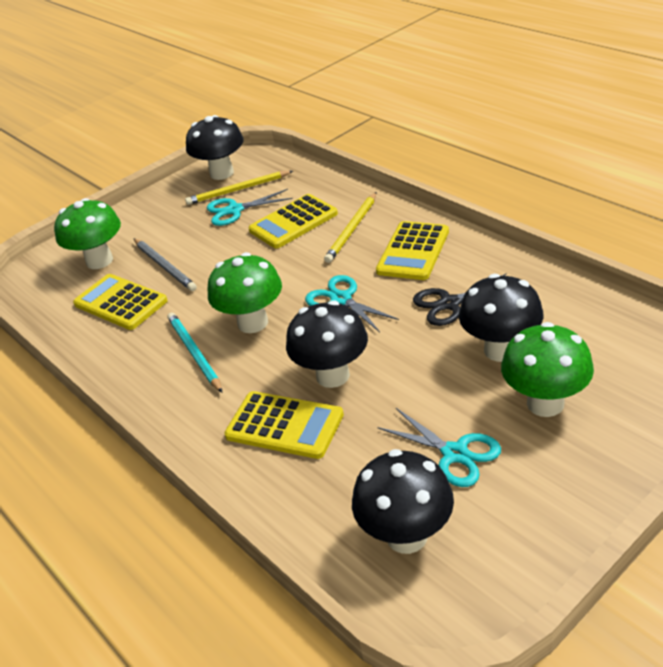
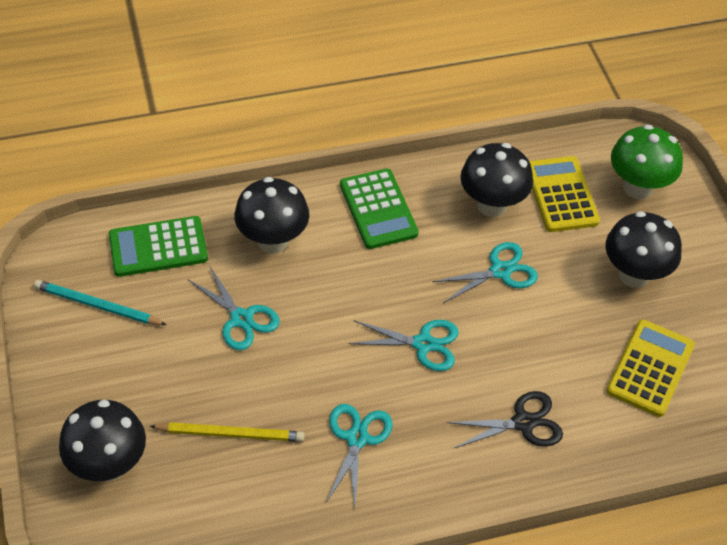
green calculator: 0 -> 2
green mushroom: 3 -> 1
grey pencil: 1 -> 0
turquoise scissors: 3 -> 4
yellow calculator: 4 -> 2
yellow pencil: 2 -> 1

